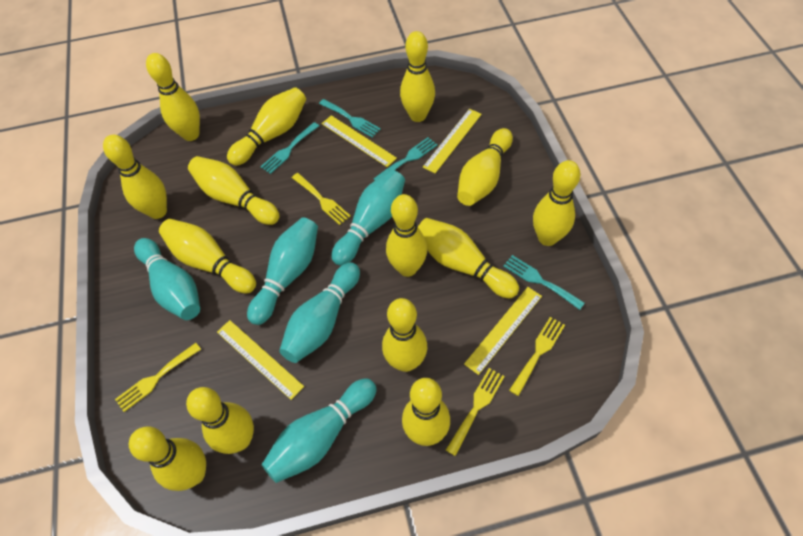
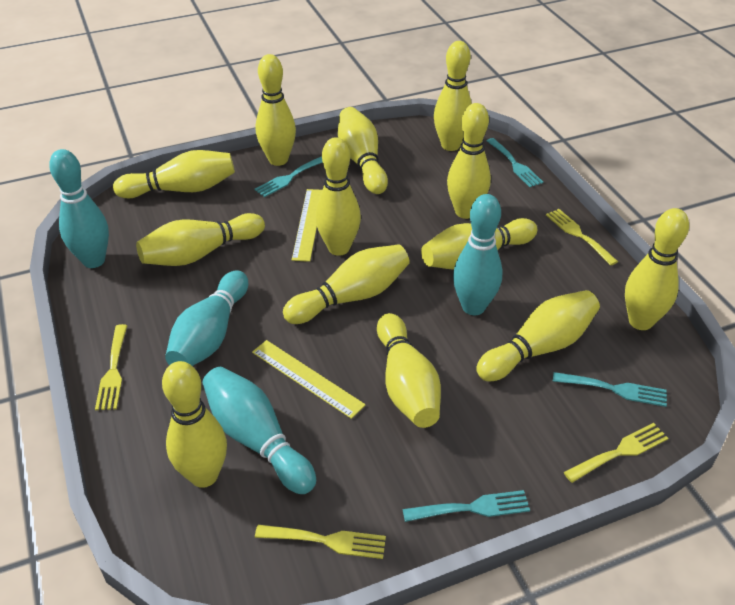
turquoise bowling pin: 5 -> 4
yellow bowling pin: 14 -> 13
yellow ruler: 4 -> 2

